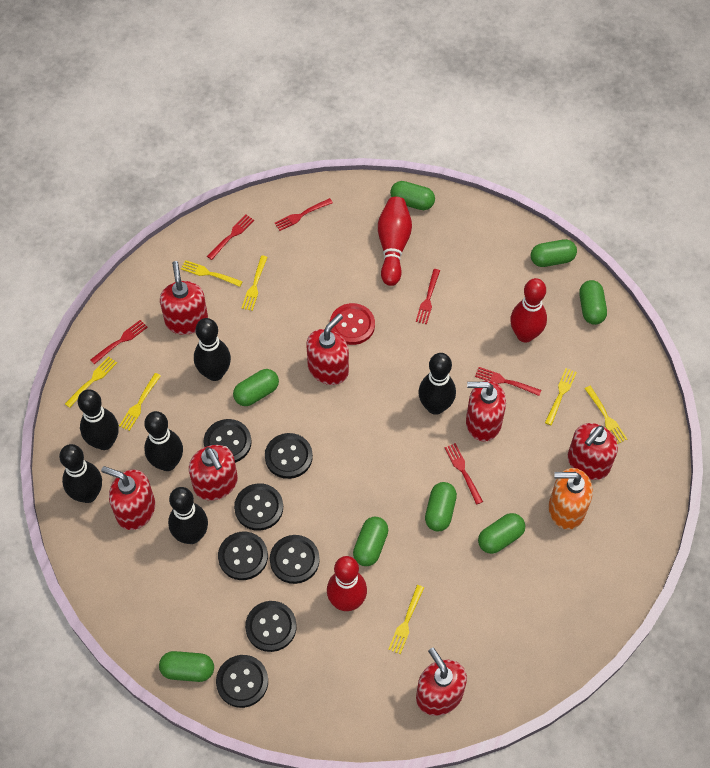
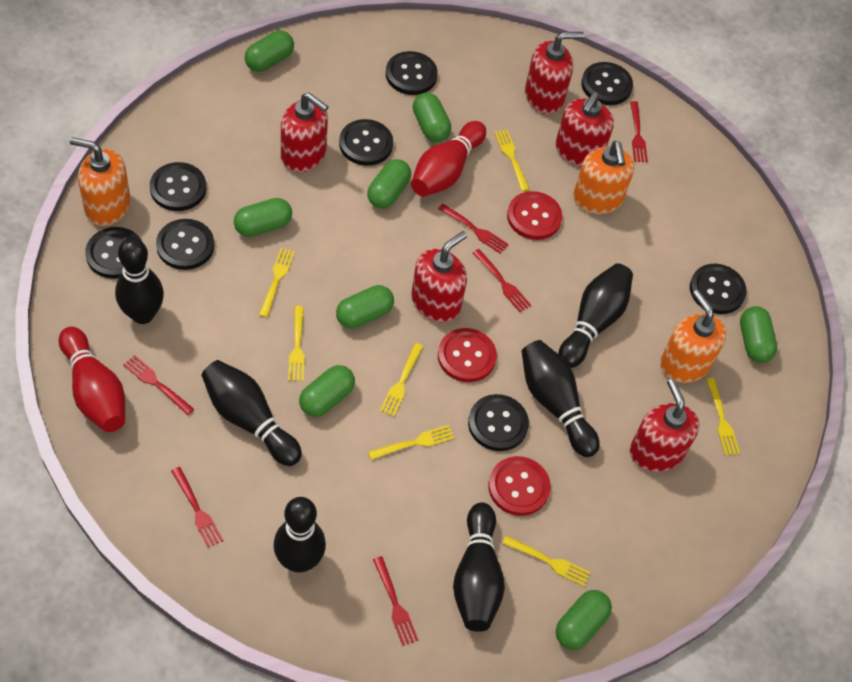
black button: 7 -> 8
orange soap dispenser: 1 -> 3
red bowling pin: 3 -> 2
red button: 1 -> 3
red soap dispenser: 7 -> 5

